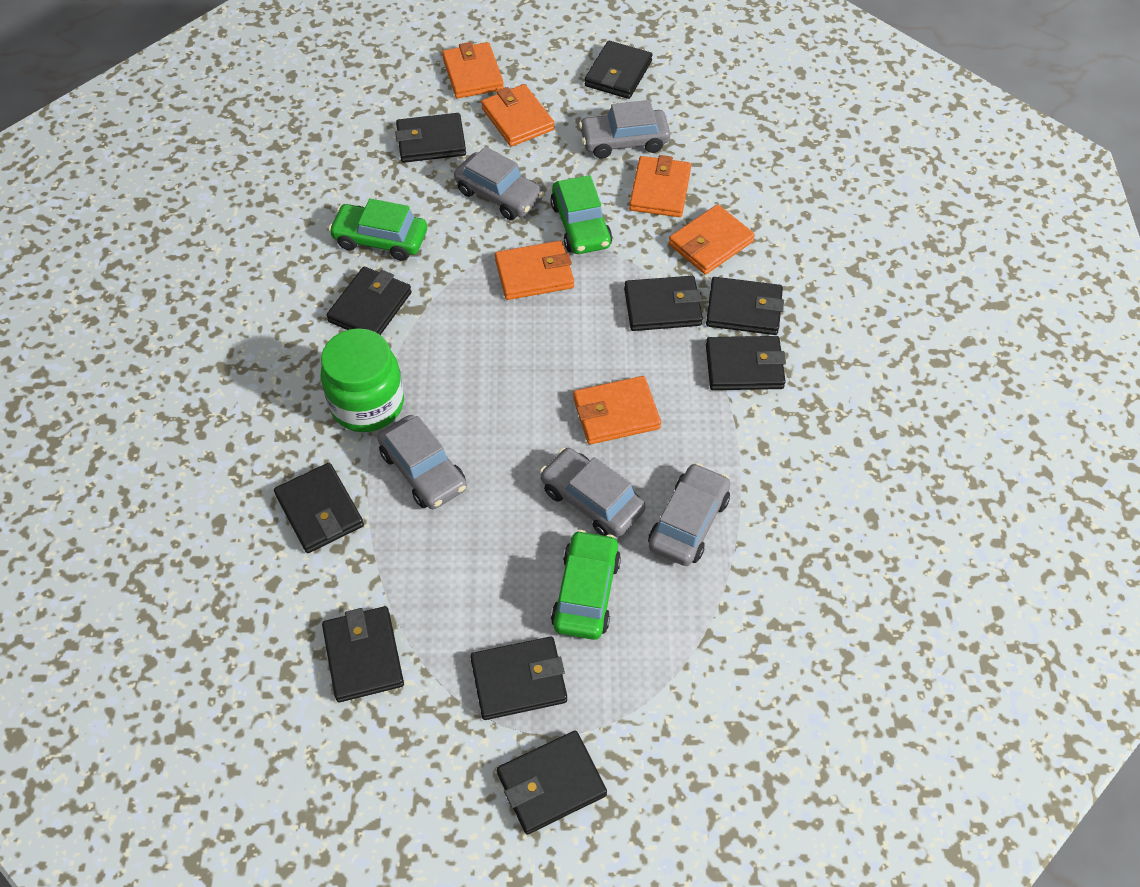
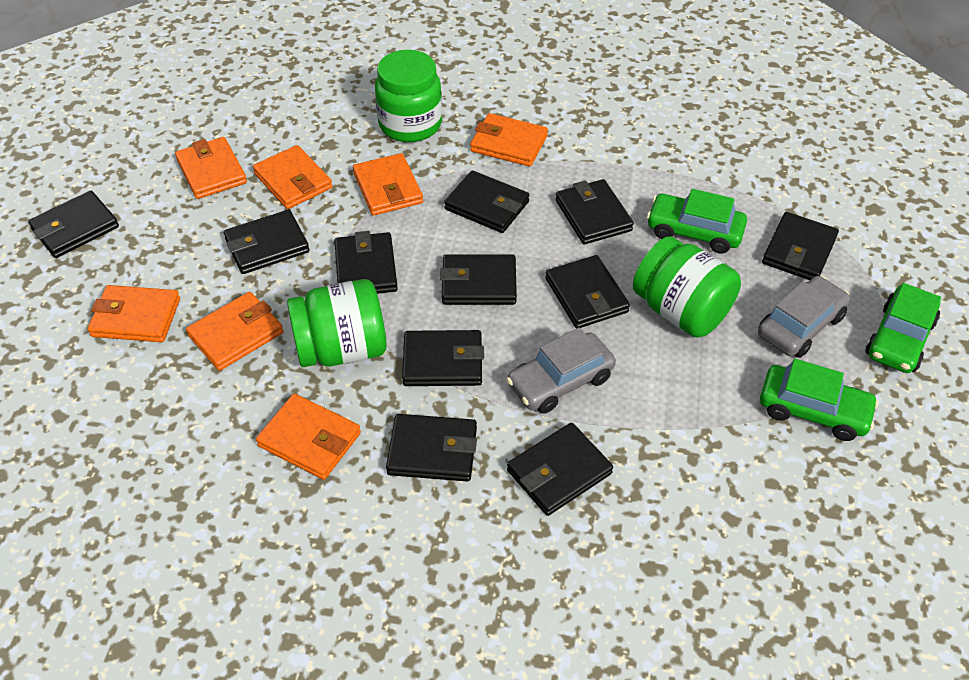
black wallet: 10 -> 11
green jar: 1 -> 3
grey car: 5 -> 2
orange wallet: 6 -> 7

